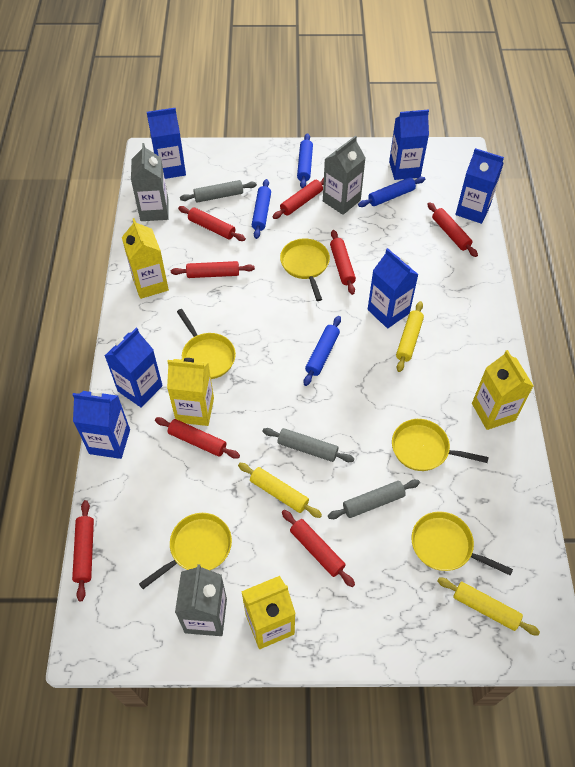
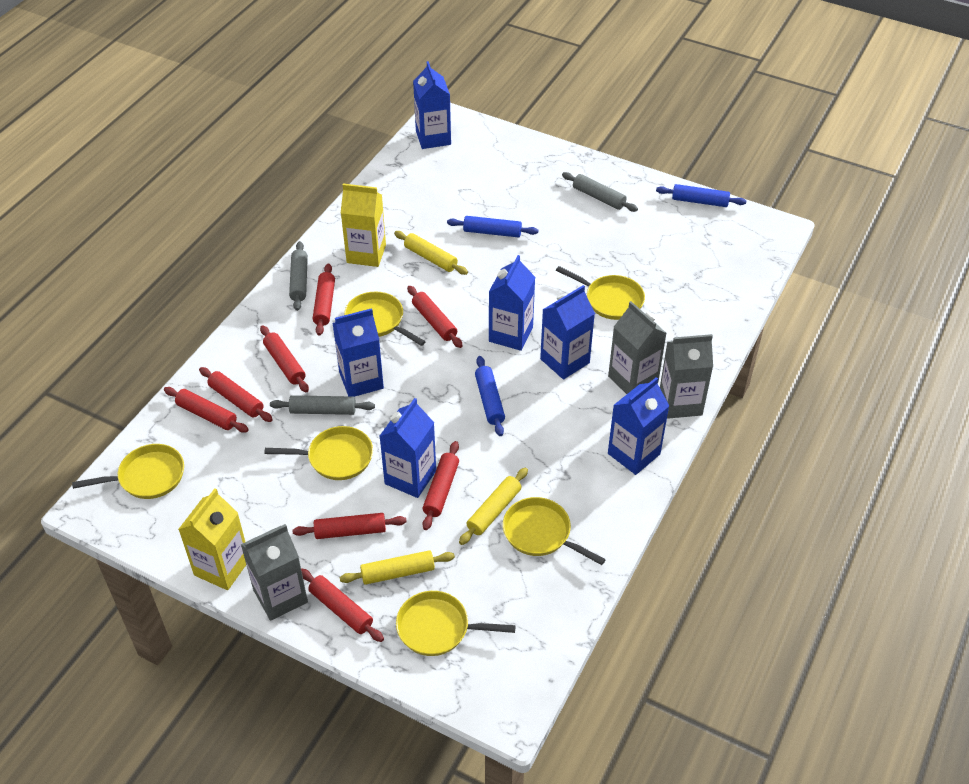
blue rolling pin: 4 -> 3
yellow carton: 4 -> 2
yellow pan: 5 -> 6

